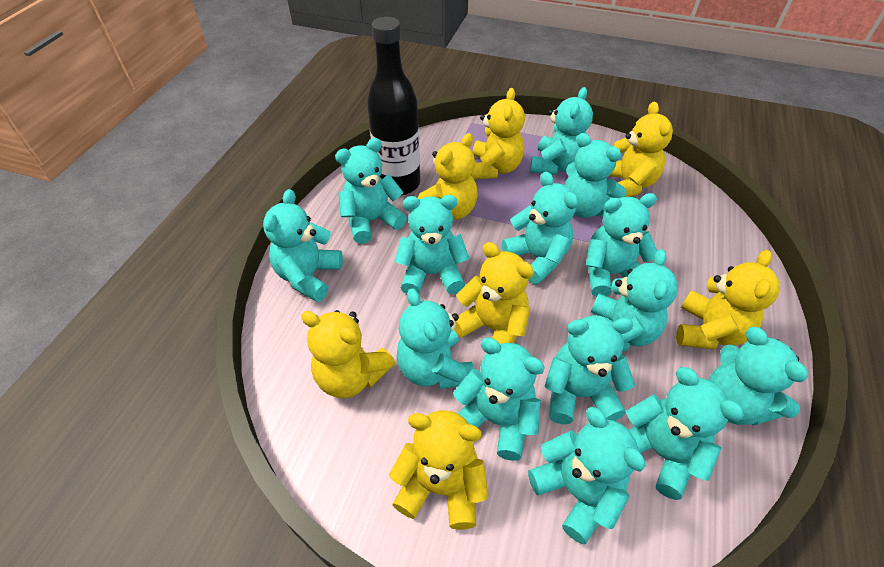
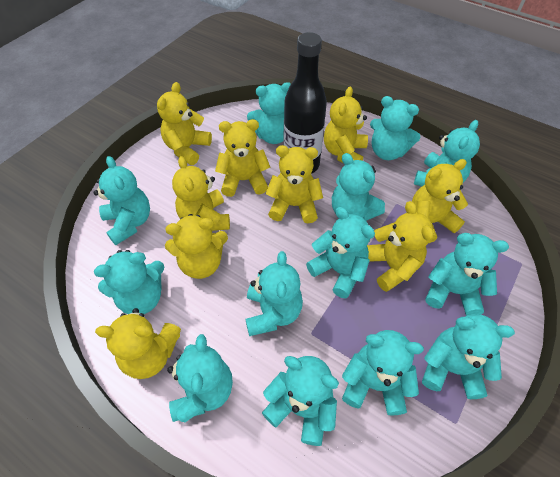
turquoise teddy bear: 14 -> 13
yellow teddy bear: 7 -> 9

